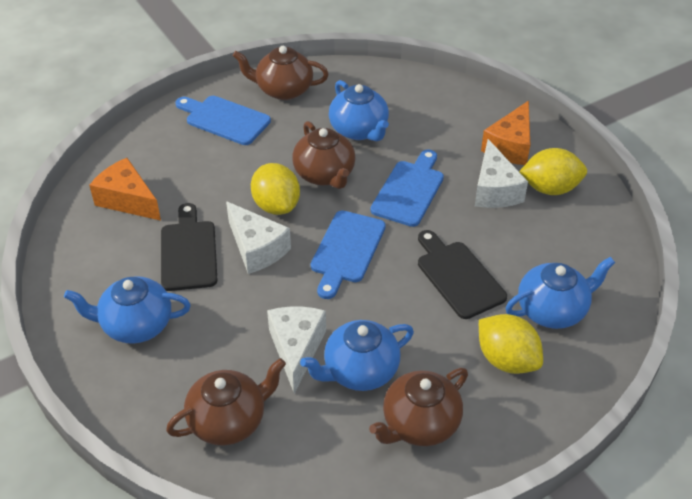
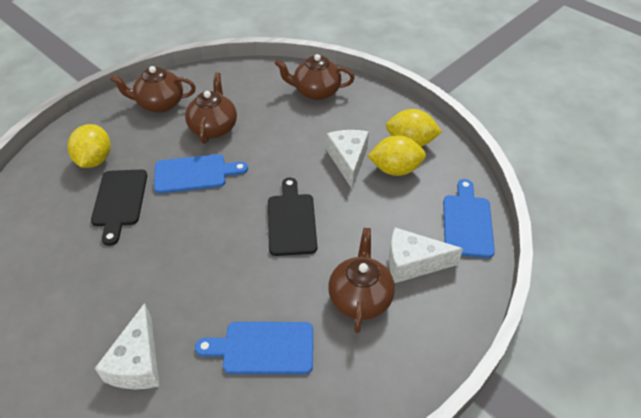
blue teapot: 4 -> 0
orange cheese: 2 -> 0

